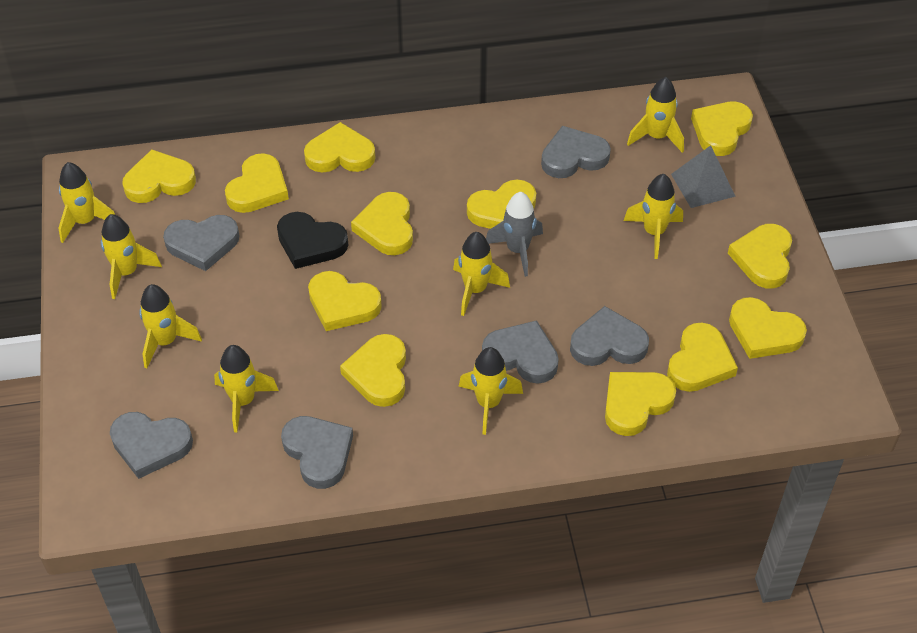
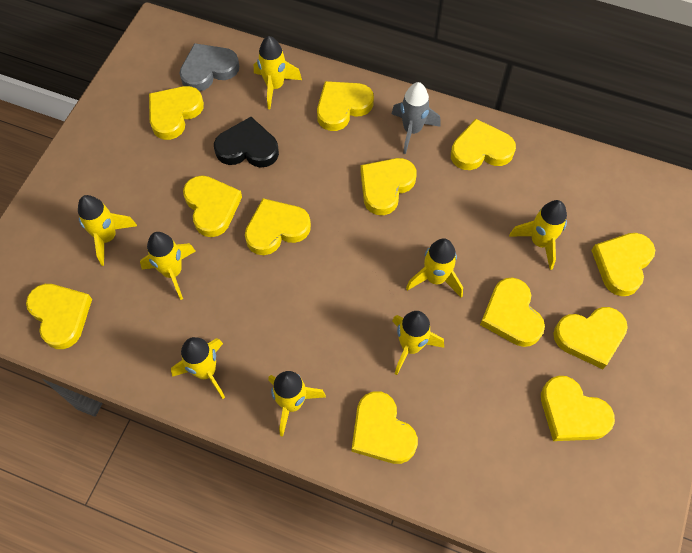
grey heart: 6 -> 1
grey pyramid: 1 -> 0

